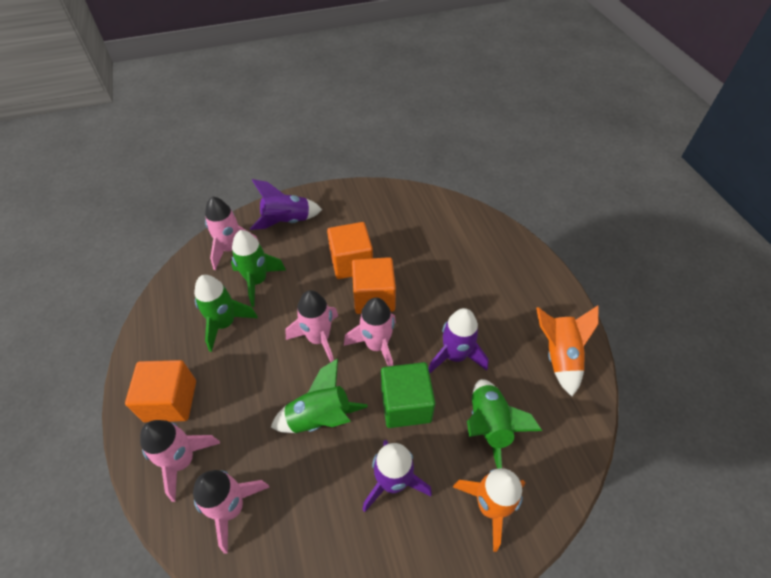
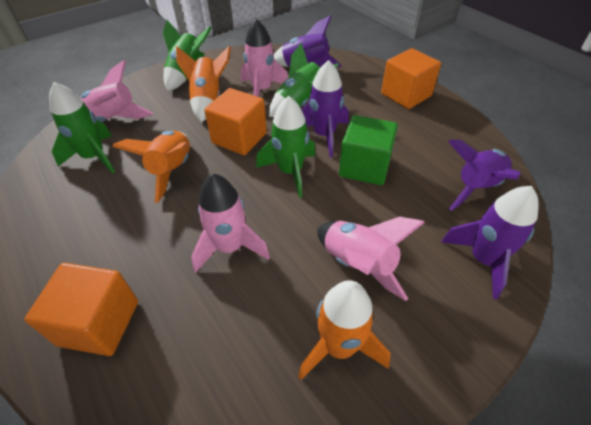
orange rocket: 2 -> 3
pink rocket: 5 -> 4
purple rocket: 3 -> 4

